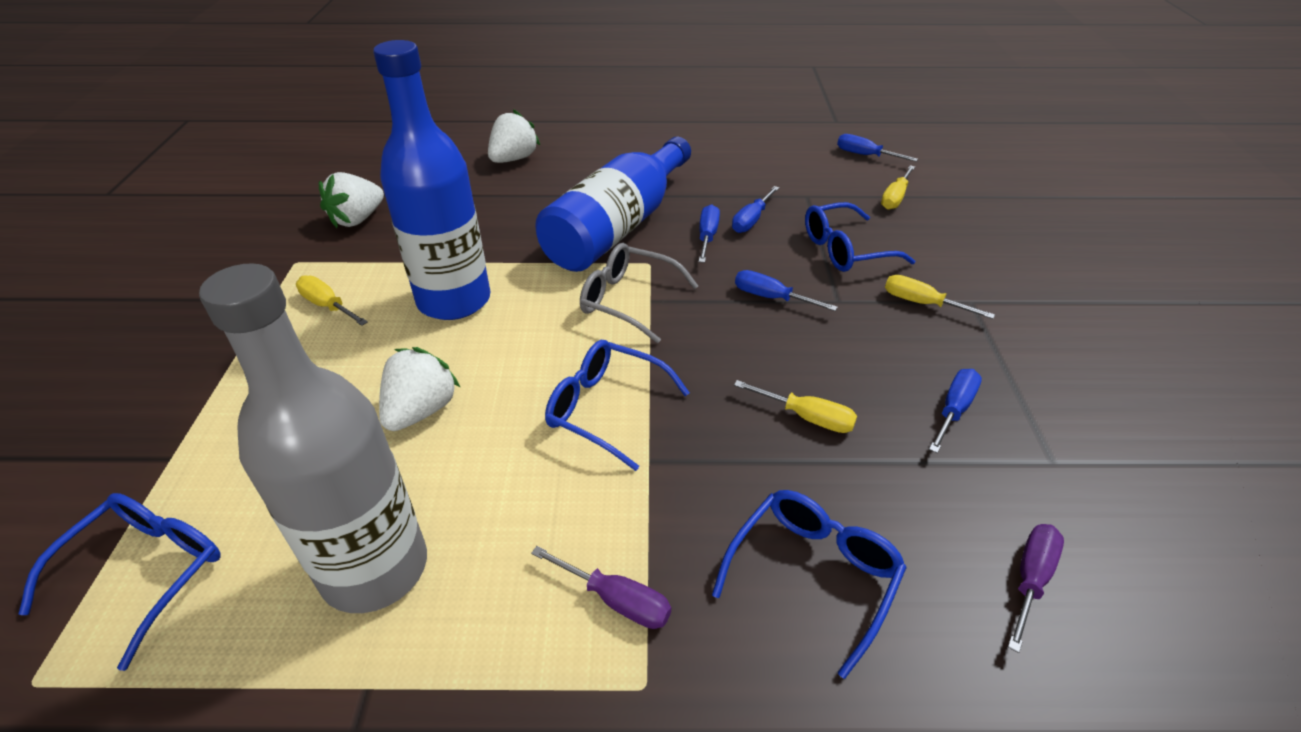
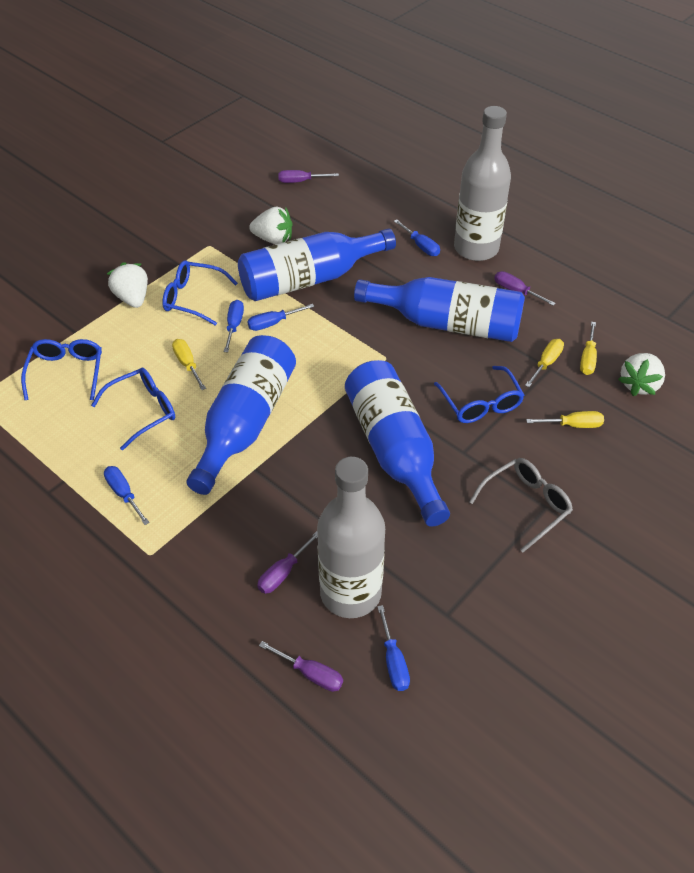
blue bottle: 2 -> 4
grey bottle: 1 -> 2
purple screwdriver: 2 -> 4

